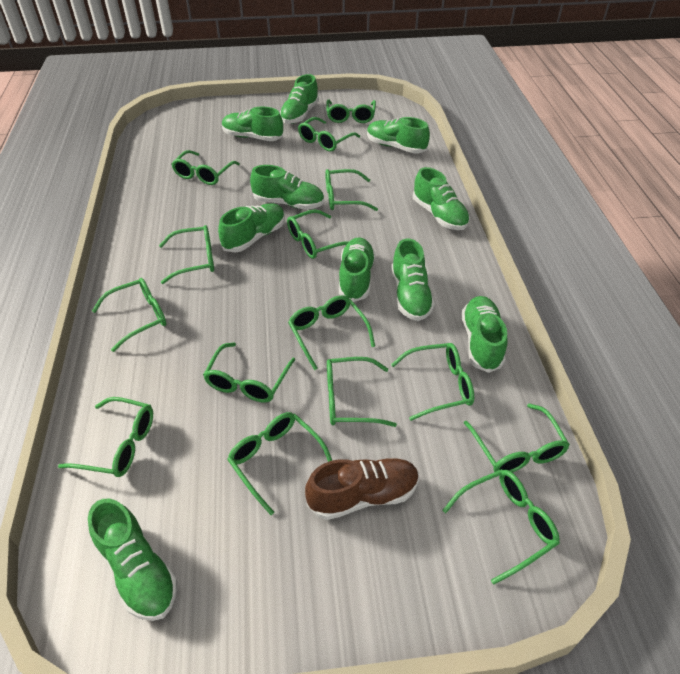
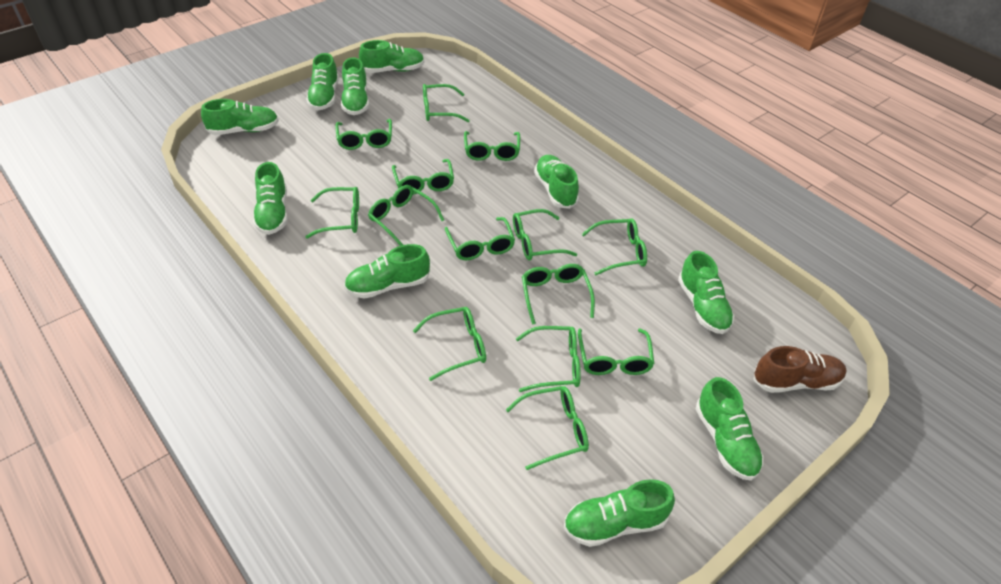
green glasses: 15 -> 14

